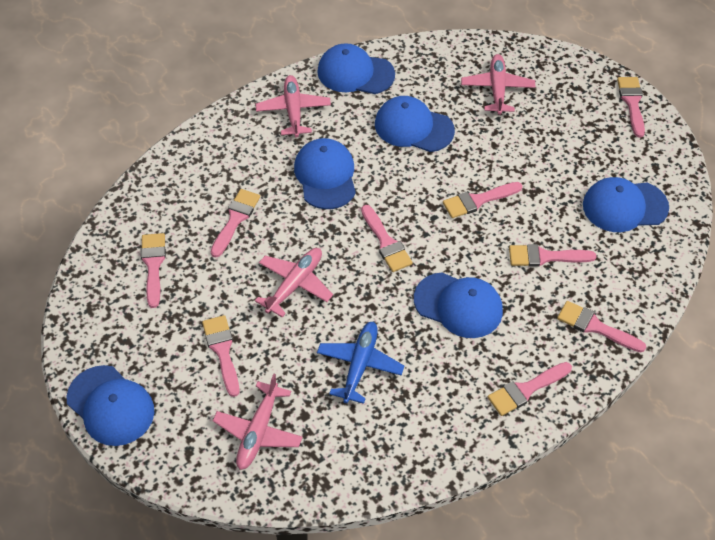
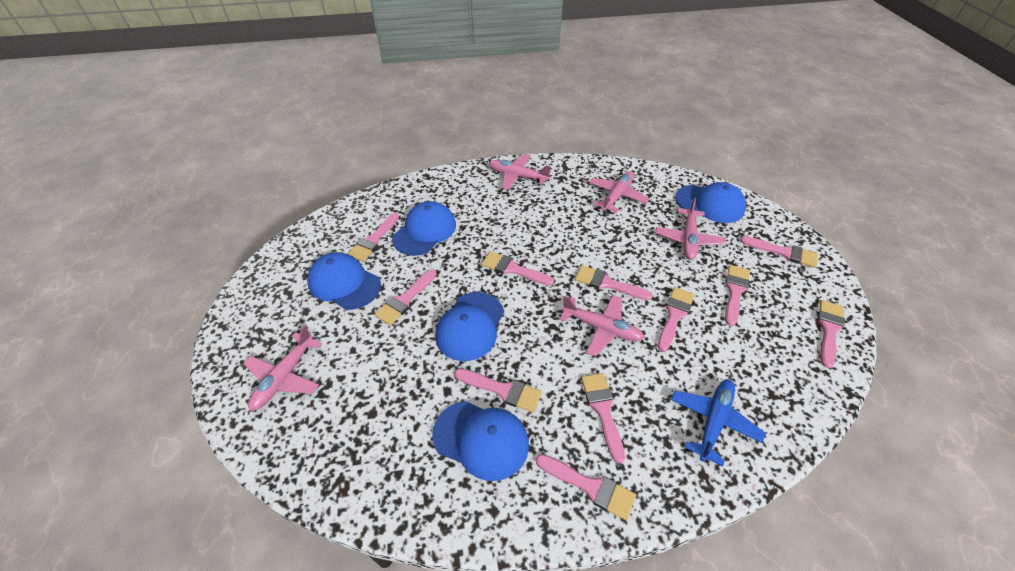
blue cap: 6 -> 5
pink brush: 9 -> 11
pink plane: 4 -> 5

